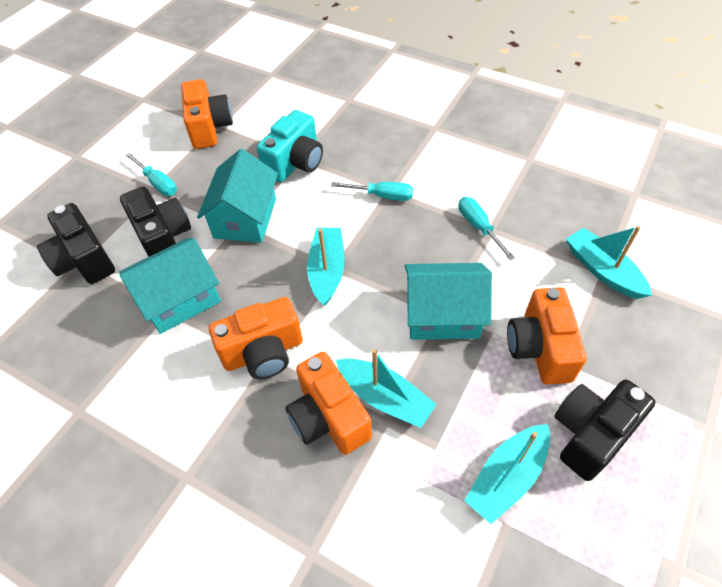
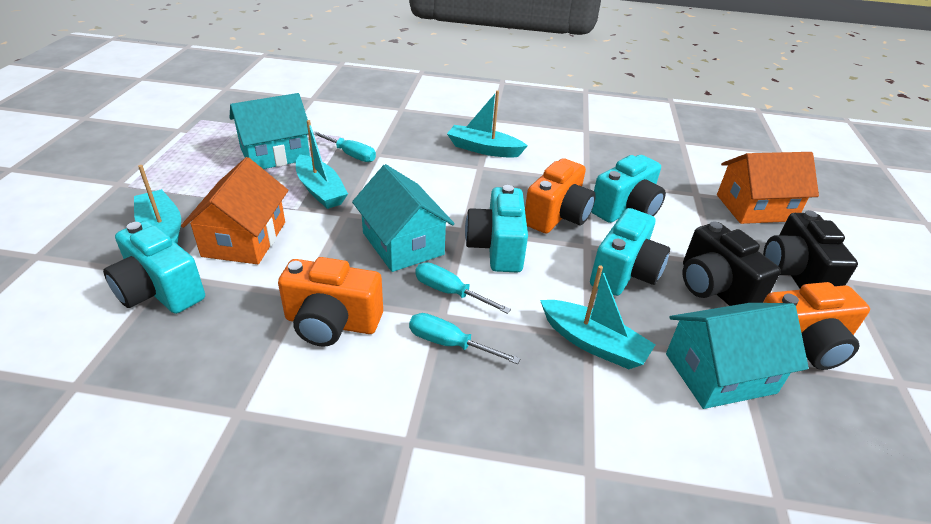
black camera: 3 -> 2
orange camera: 4 -> 3
orange house: 0 -> 2
turquoise camera: 1 -> 4

